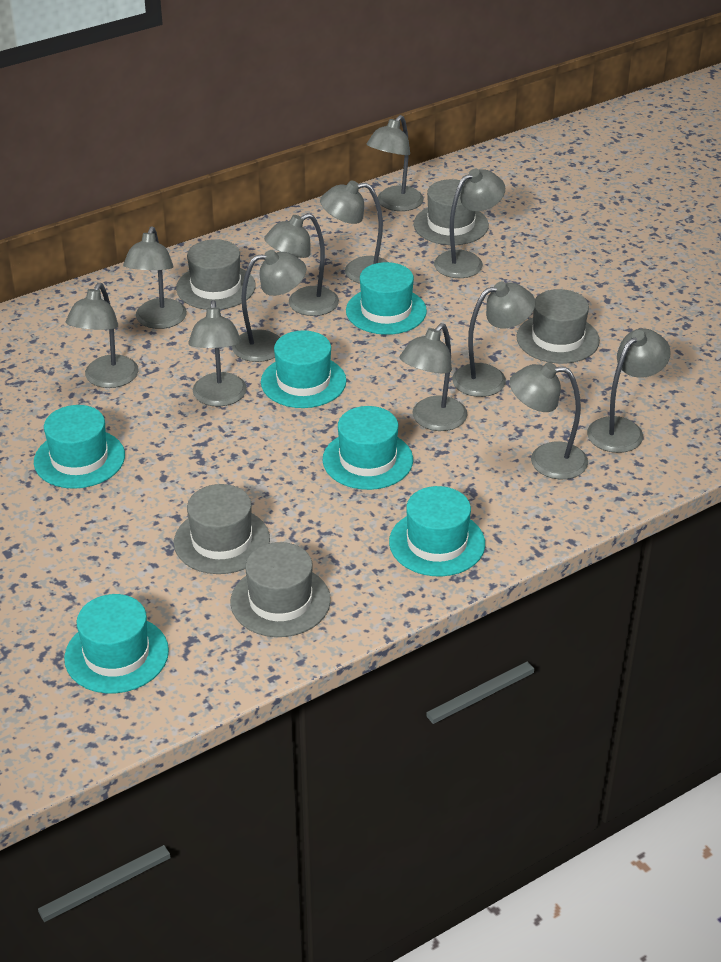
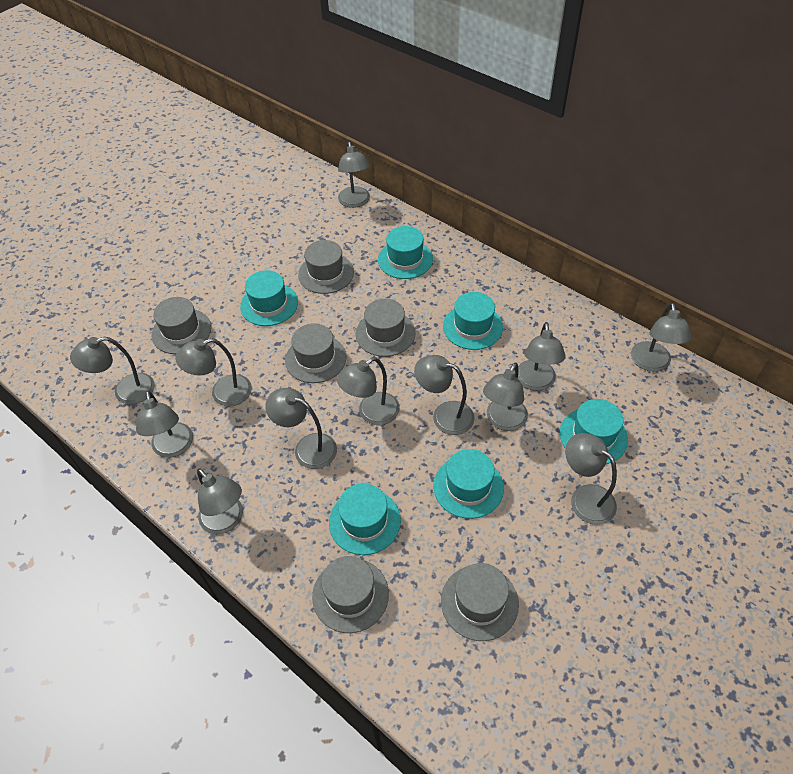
grey hat: 5 -> 6

